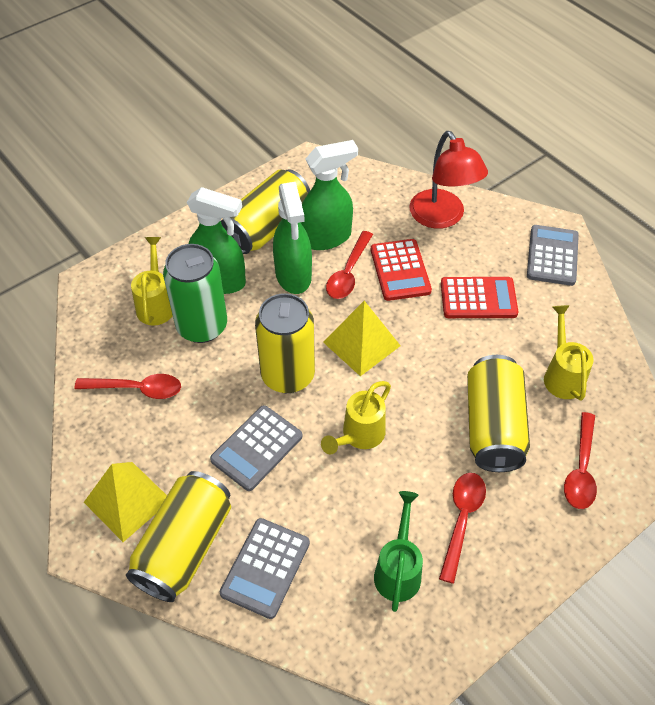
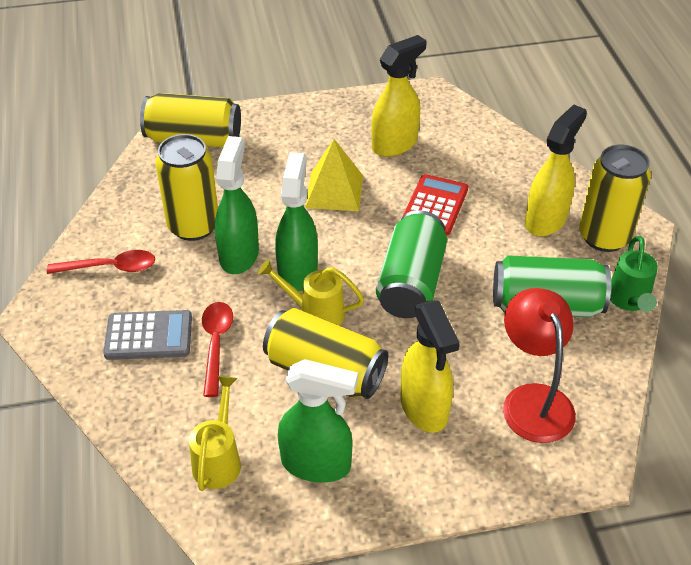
green can: 1 -> 2
grey calculator: 3 -> 1
red calculator: 2 -> 1
red spoon: 4 -> 2
yellow pyramid: 2 -> 1
yellow spray bottle: 0 -> 3
yellow watering can: 3 -> 2

